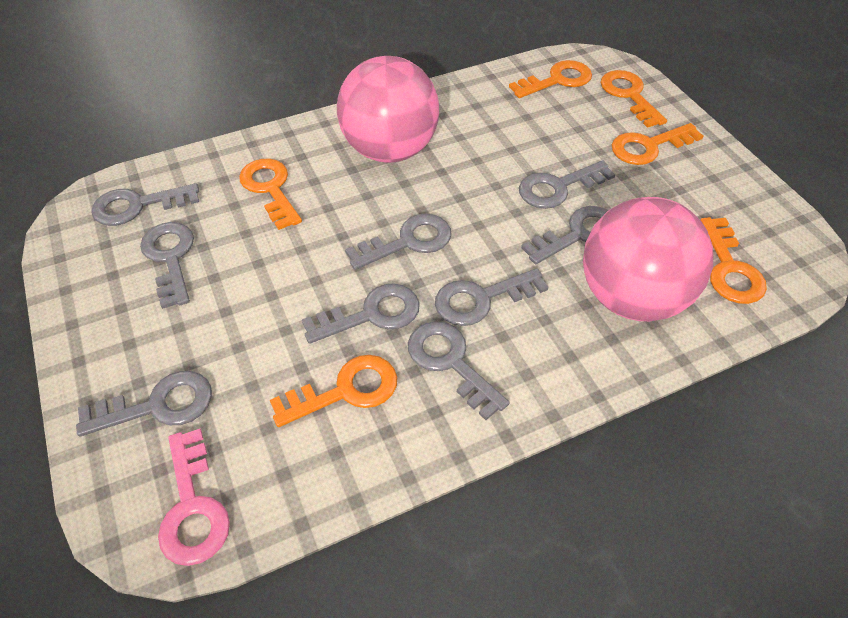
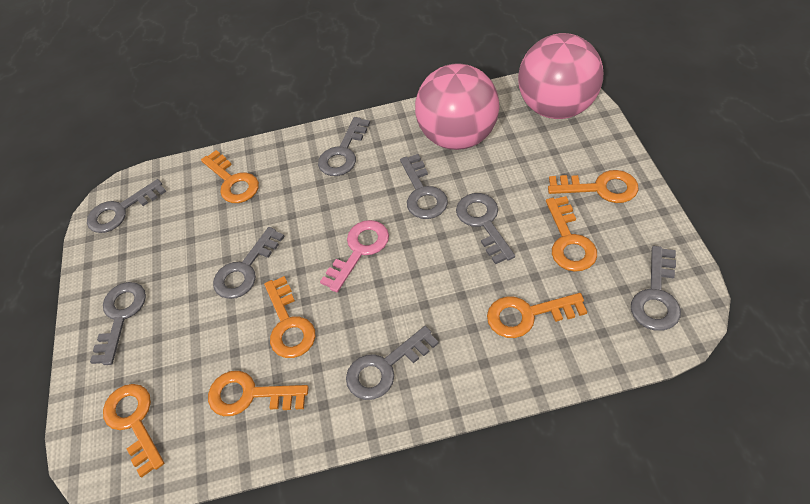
grey key: 9 -> 8
orange key: 6 -> 7

